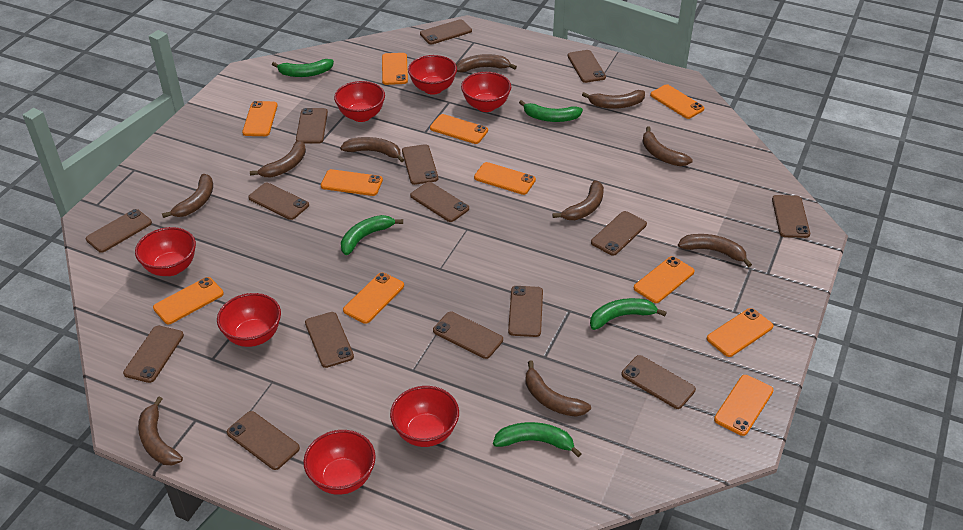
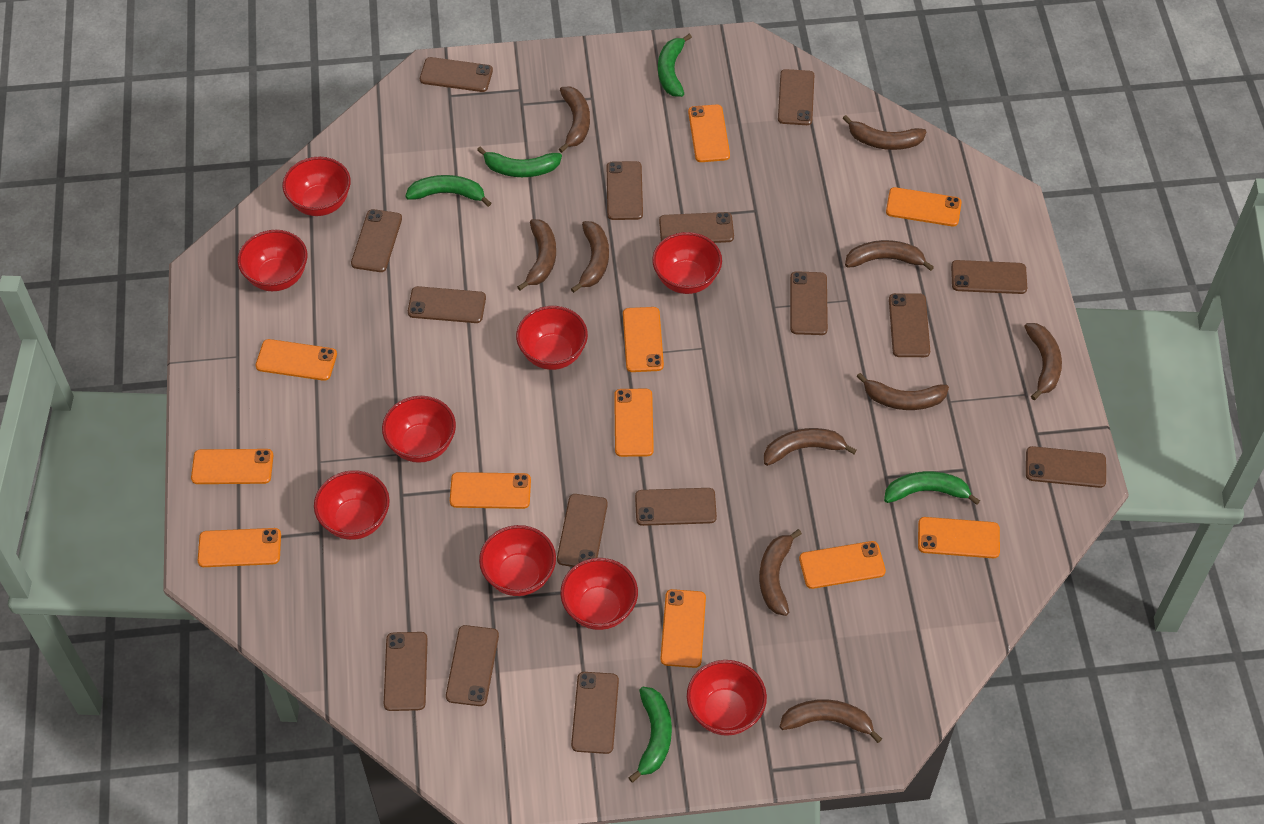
red bowl: 7 -> 9

